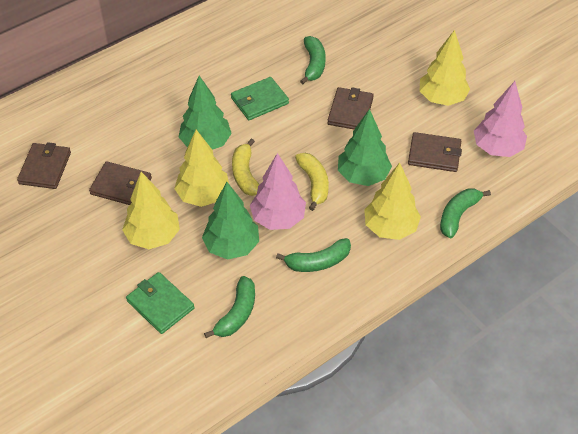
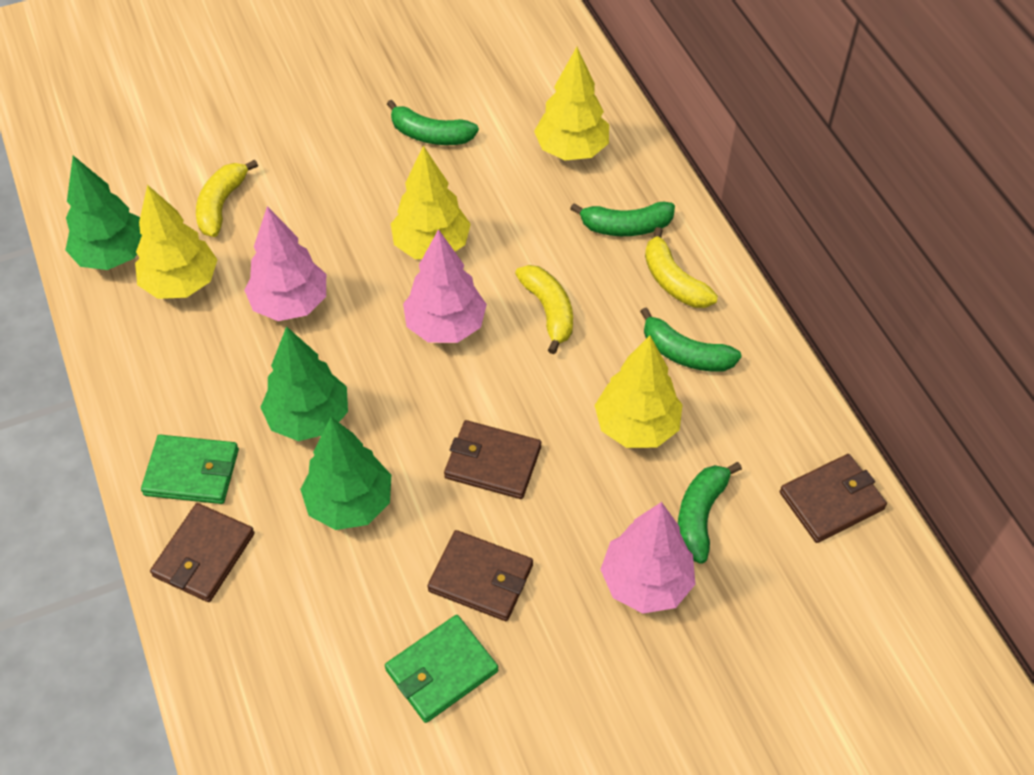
pink tree: 2 -> 3
yellow banana: 2 -> 3

